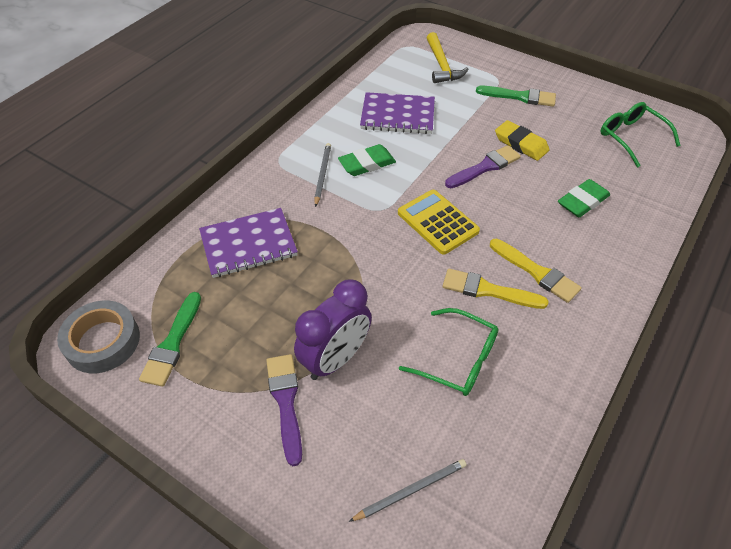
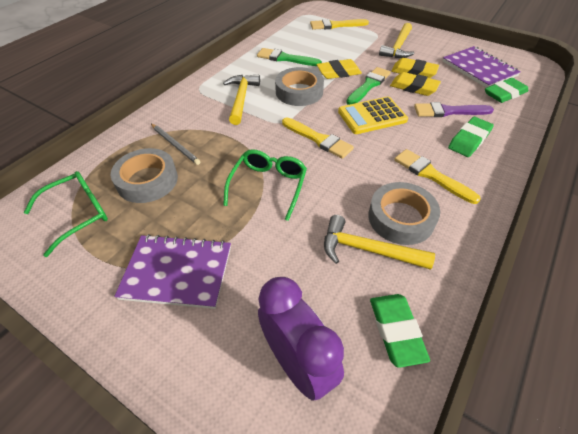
green eraser: 2 -> 3
grey pencil: 2 -> 1
grey tape: 1 -> 3
purple brush: 2 -> 1
yellow brush: 2 -> 3
yellow eraser: 1 -> 3
yellow hammer: 1 -> 3

